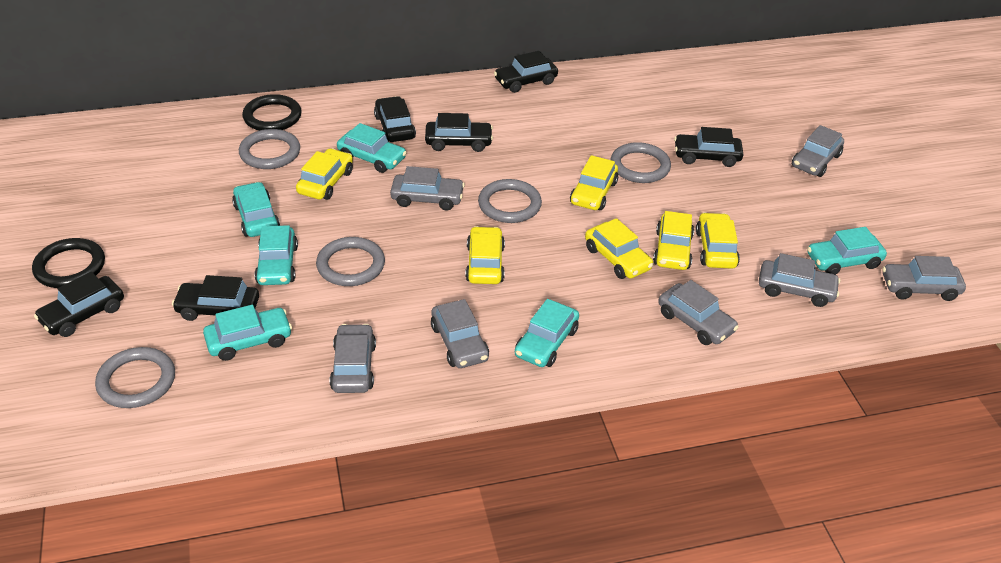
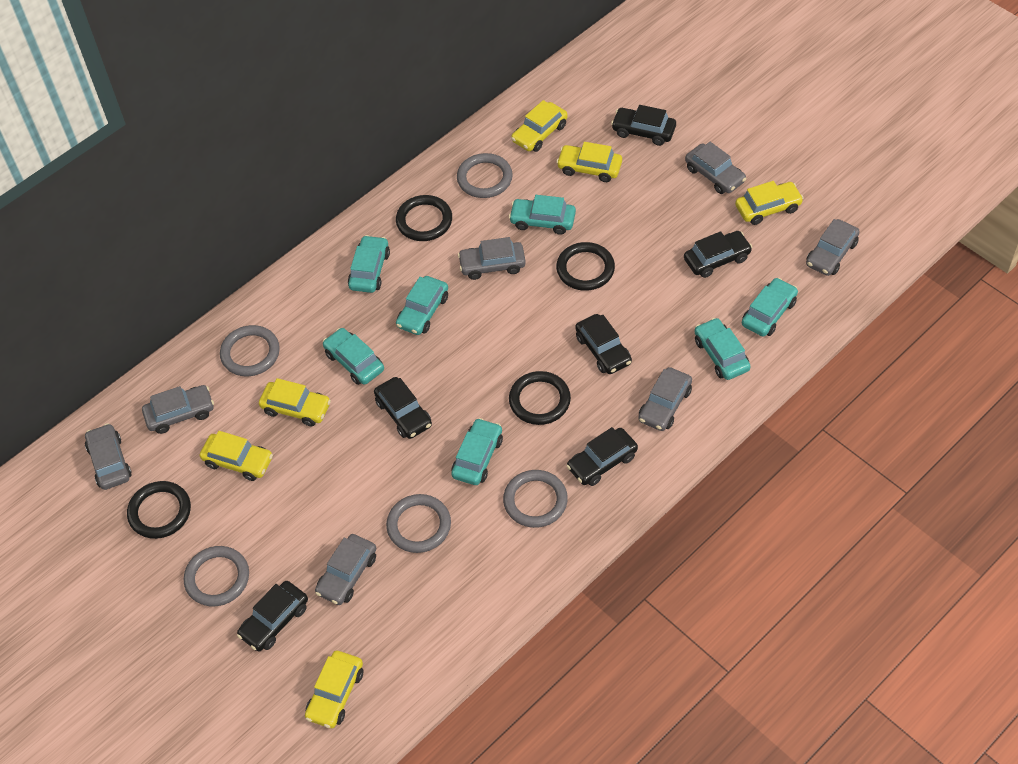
black ring: 2 -> 4
turquoise car: 6 -> 7

